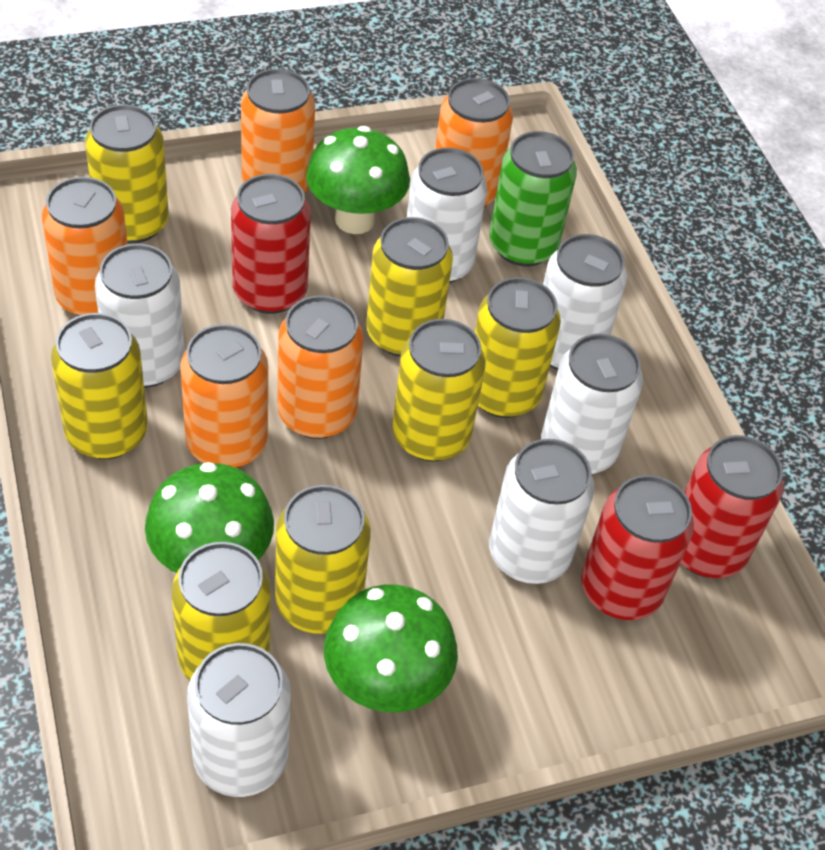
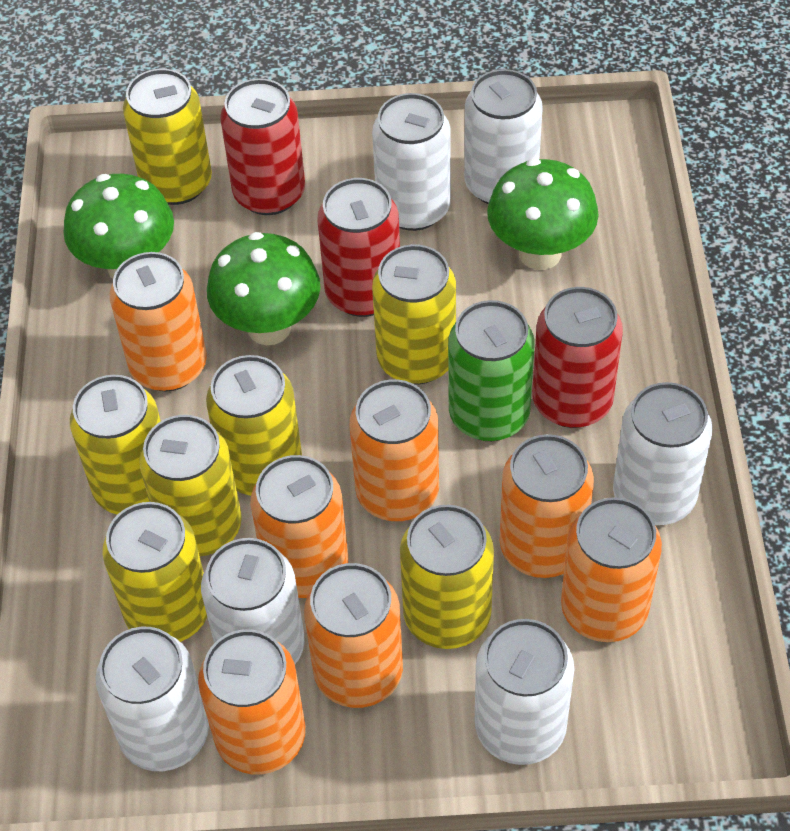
orange can: 5 -> 7

